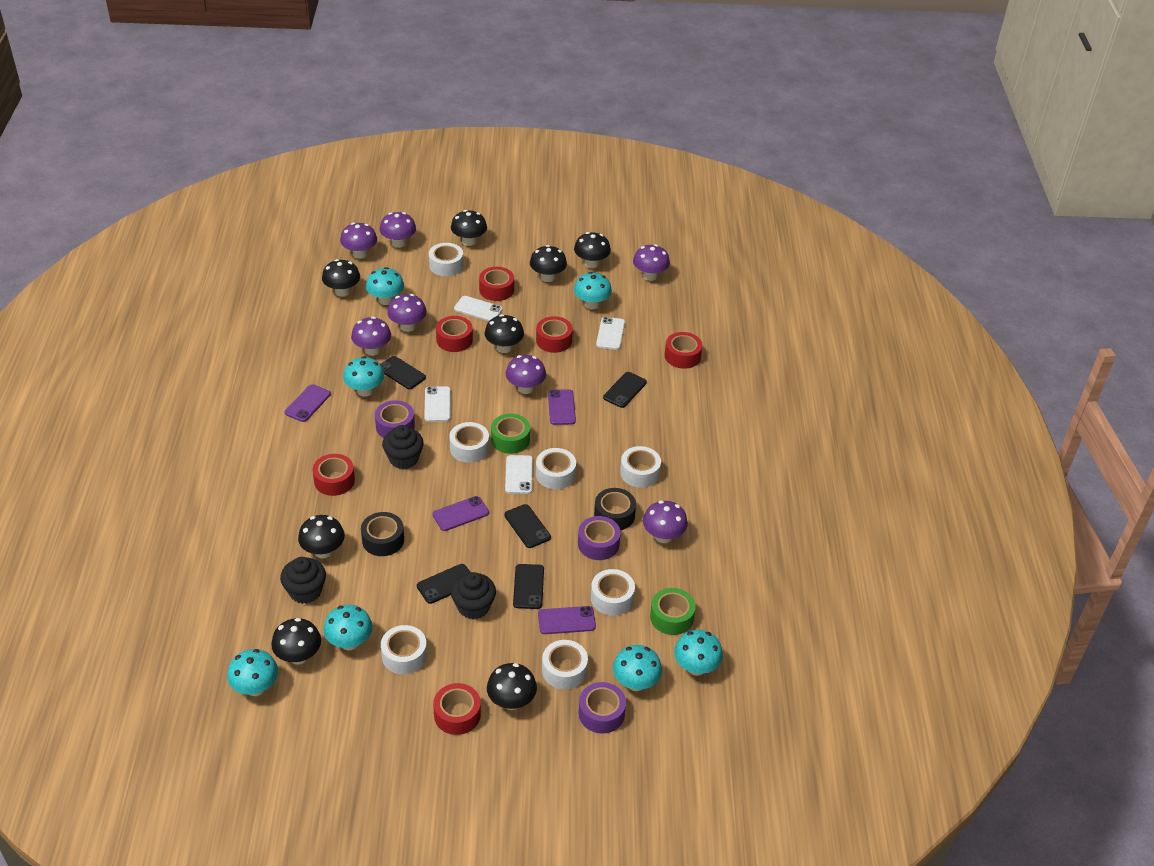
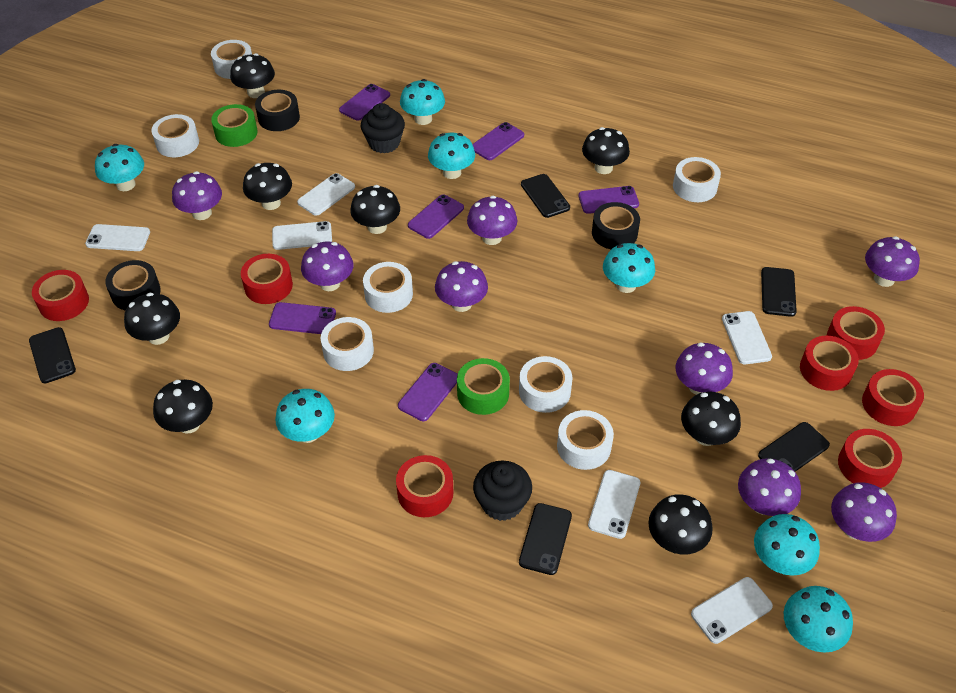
black cupcake: 3 -> 2
black tape: 2 -> 3
purple mushroom: 7 -> 8
purple phone: 4 -> 6
purple tape: 3 -> 0
red tape: 6 -> 7
white phone: 4 -> 6

